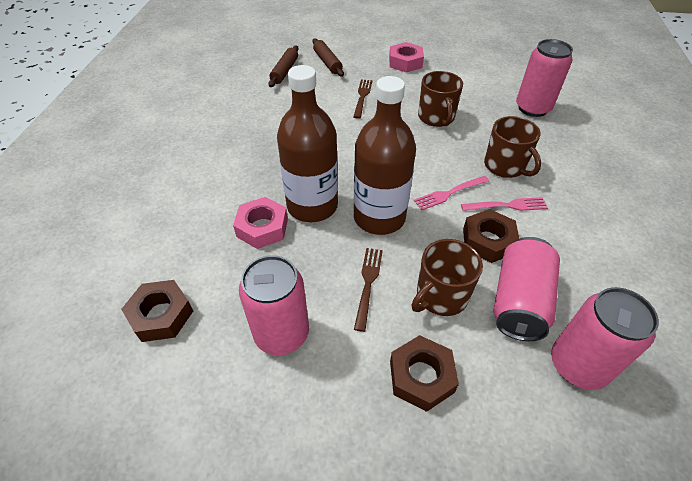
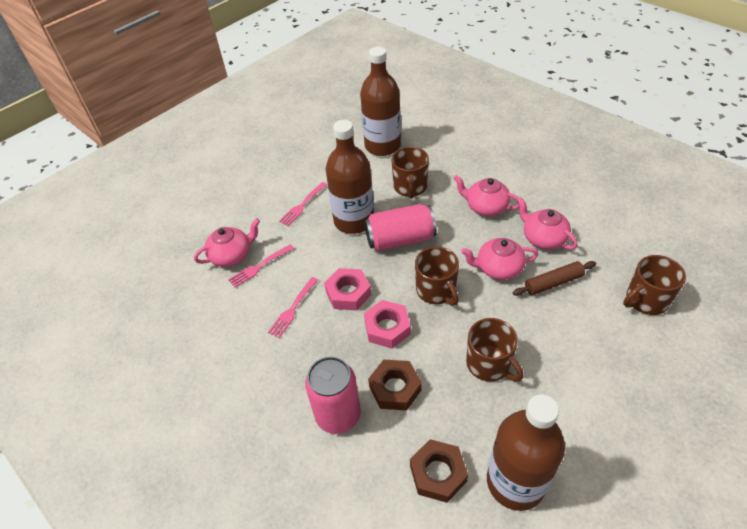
brown bottle: 2 -> 3
brown fork: 2 -> 0
brown mug: 3 -> 4
brown nut: 3 -> 2
brown rolling pin: 2 -> 1
pink can: 4 -> 2
pink fork: 2 -> 3
pink teapot: 0 -> 4

